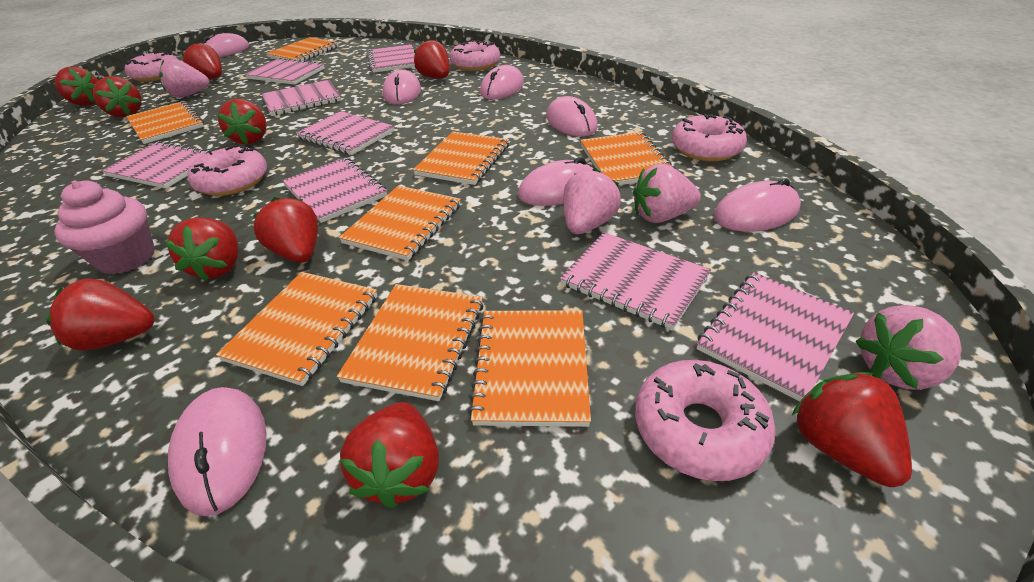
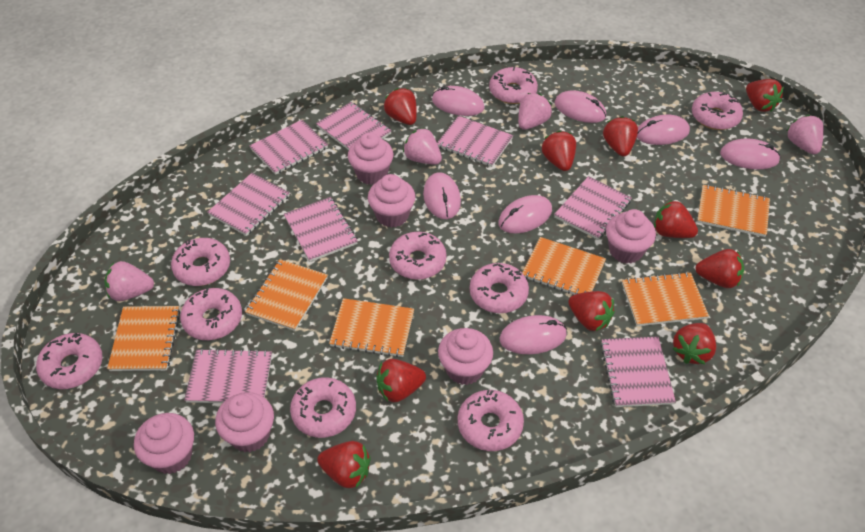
orange notebook: 8 -> 6
pink cupcake: 1 -> 6
pink donut: 5 -> 9

